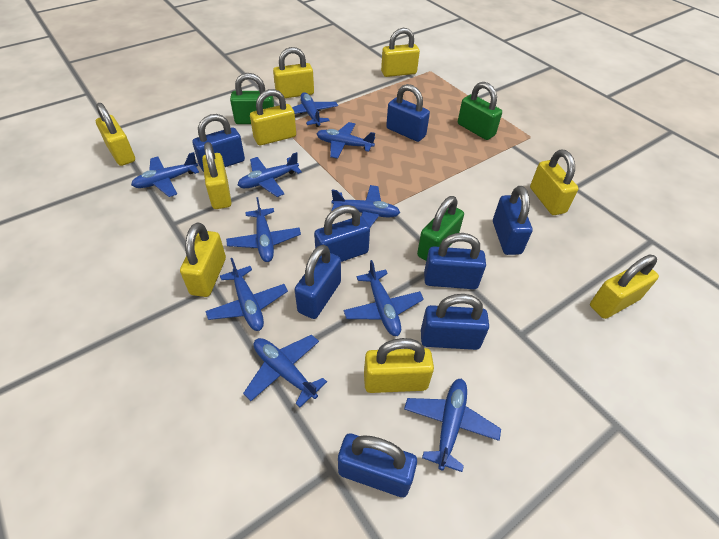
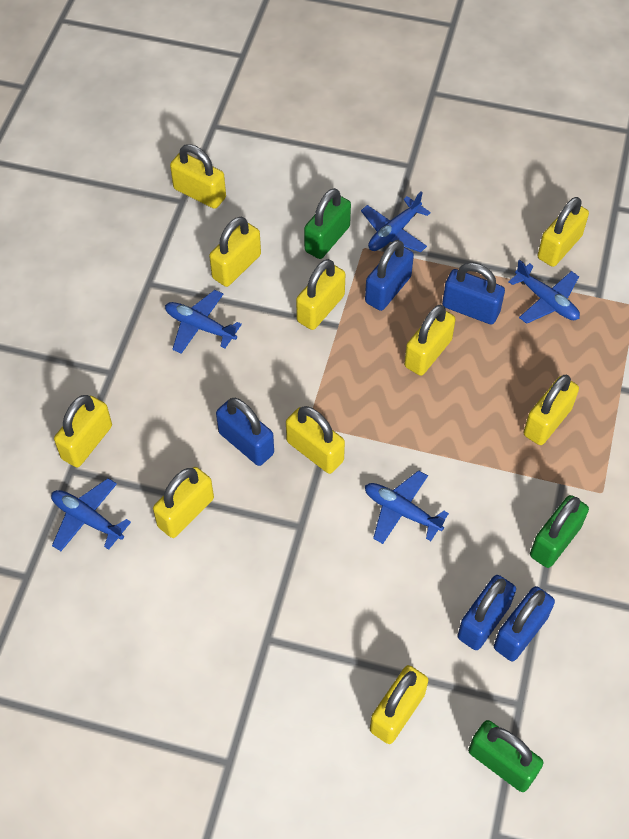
blue padlock: 8 -> 5
blue plane: 10 -> 5
yellow padlock: 9 -> 10

